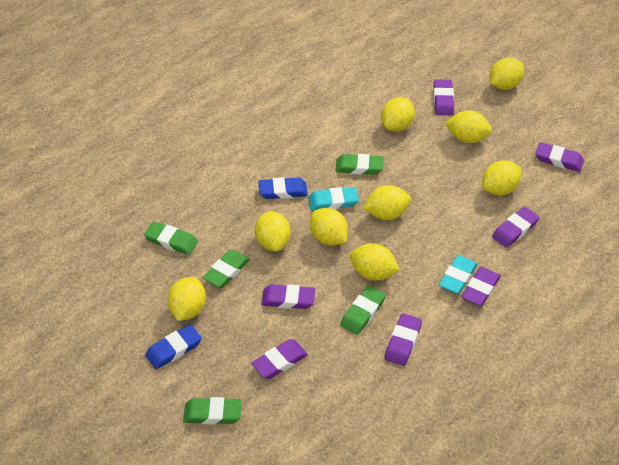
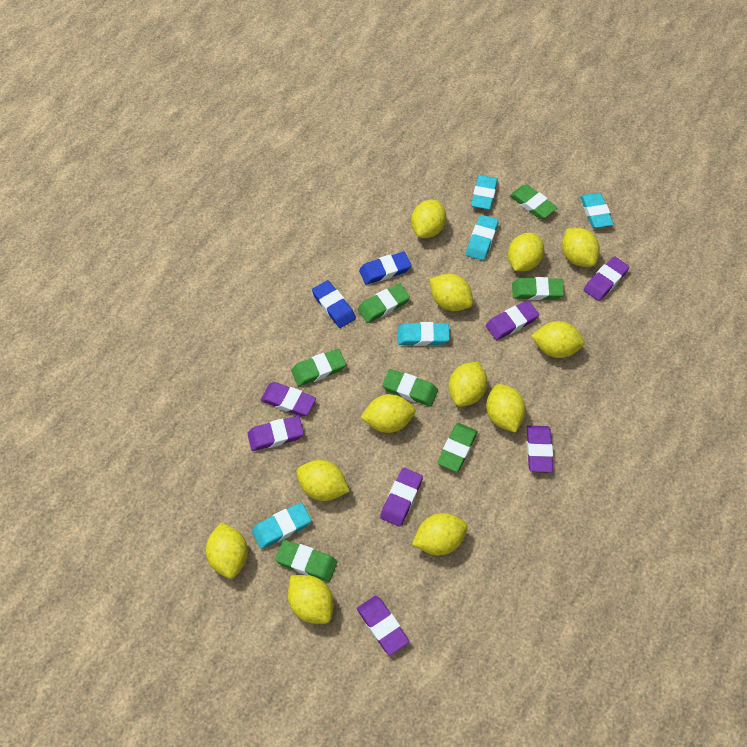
green eraser: 5 -> 7
turquoise eraser: 2 -> 5
yellow lemon: 9 -> 12

